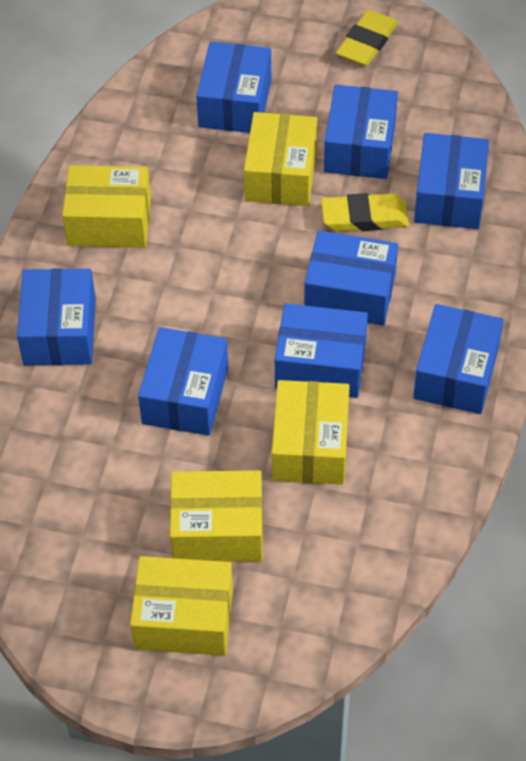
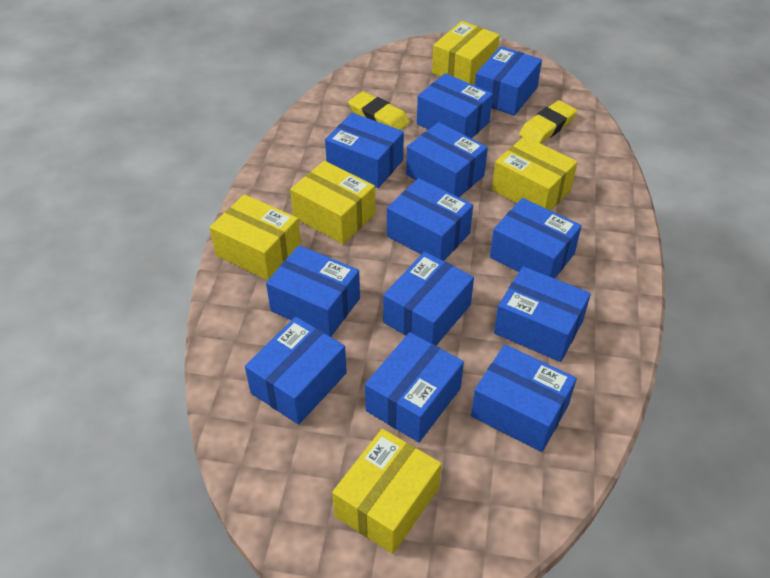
blue box: 8 -> 12

